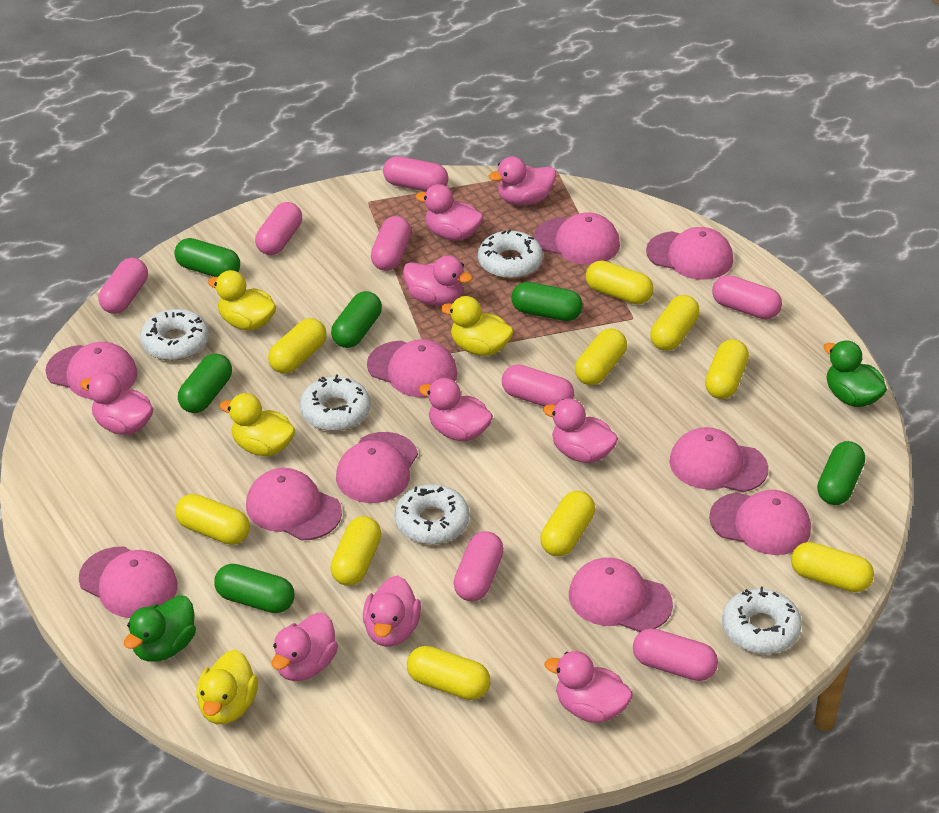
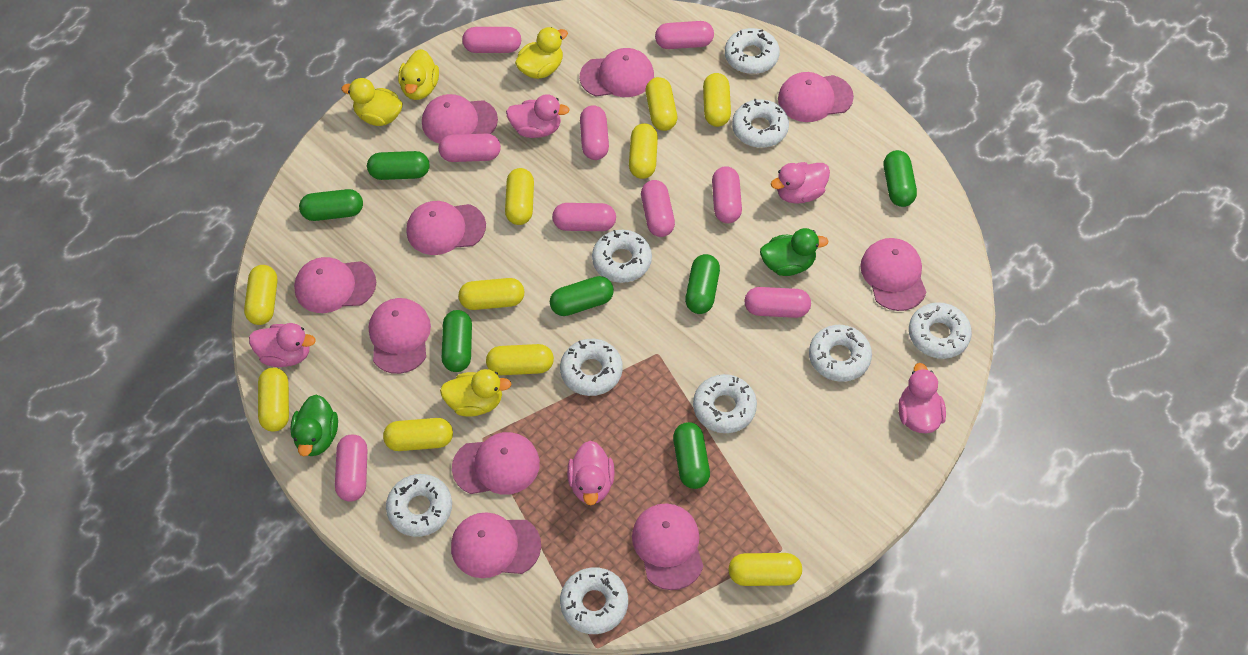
green capsule: 6 -> 7
pink capsule: 8 -> 9
pink duck: 9 -> 5
white donut: 5 -> 9

